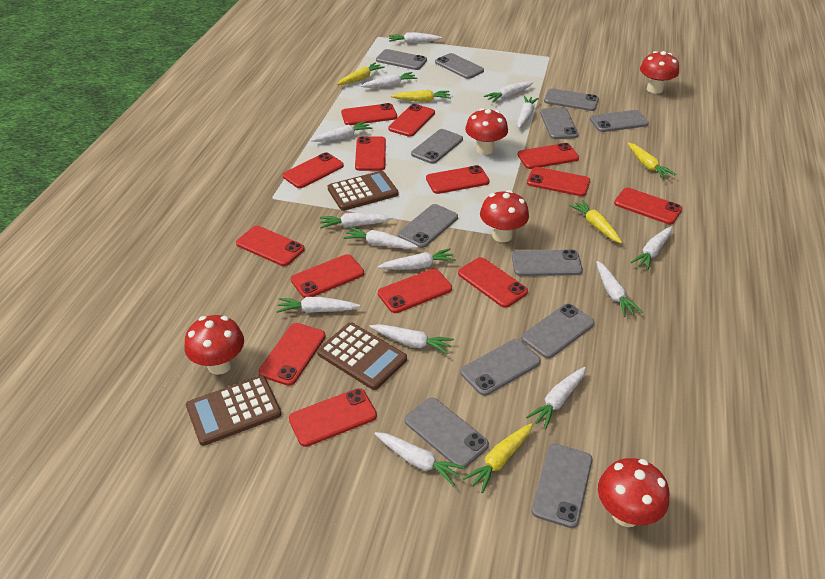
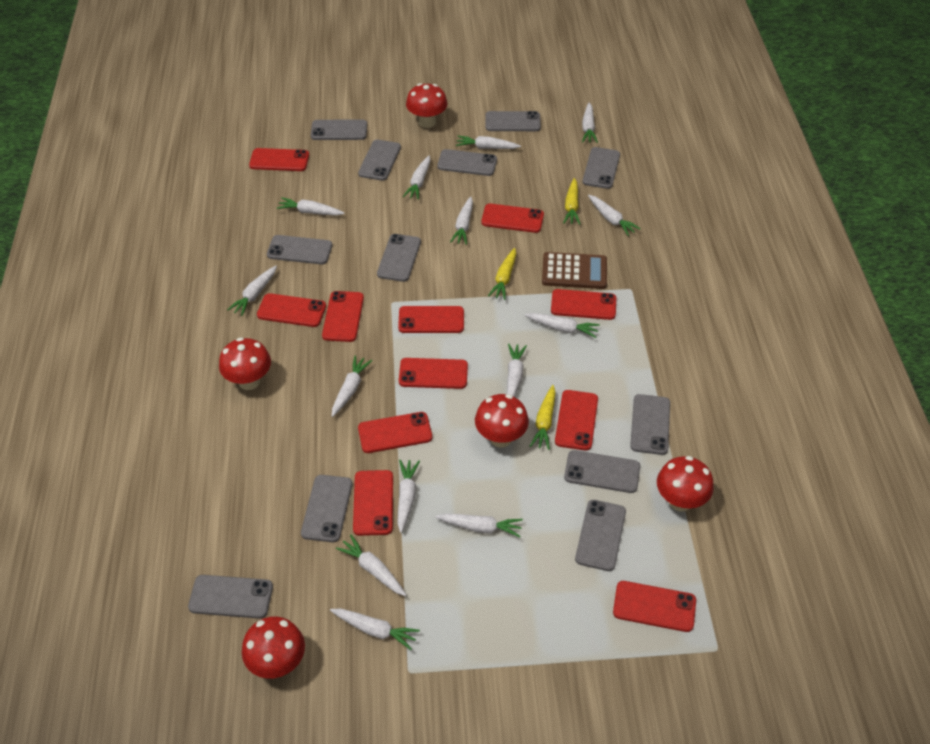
brown calculator: 3 -> 1
red phone: 14 -> 11
yellow carrot: 5 -> 3

